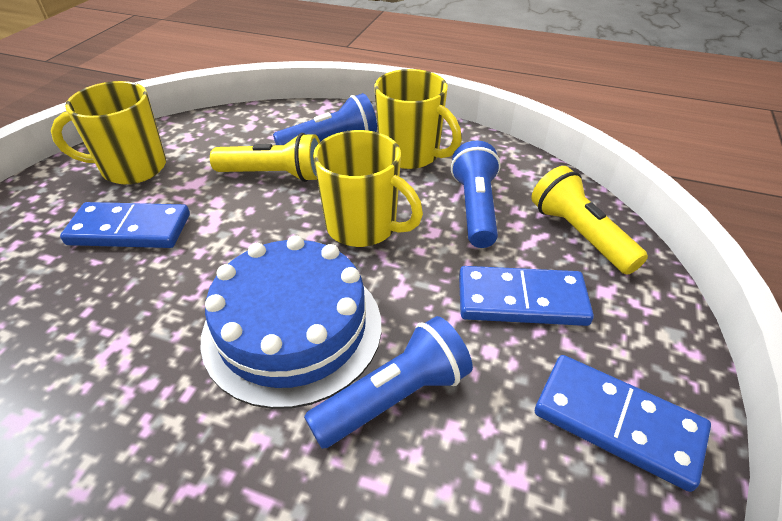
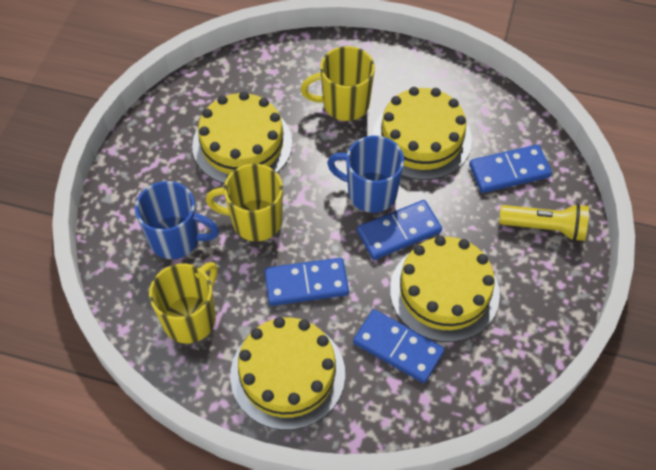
blue cake: 1 -> 0
blue domino: 3 -> 4
blue flashlight: 3 -> 0
blue mug: 0 -> 2
yellow cake: 0 -> 4
yellow flashlight: 2 -> 1

